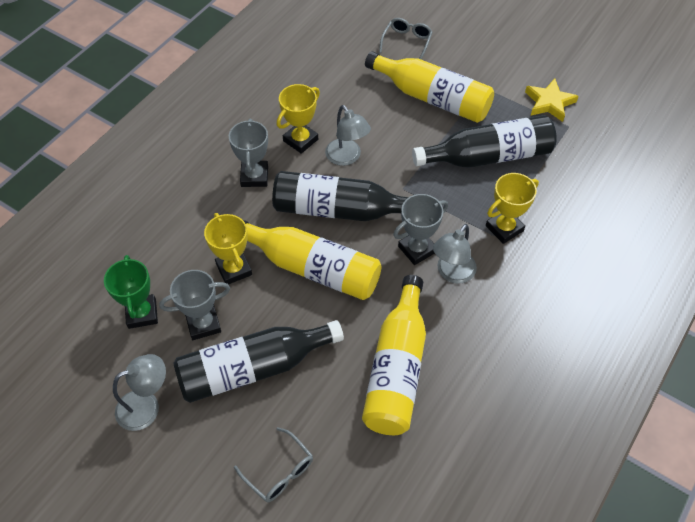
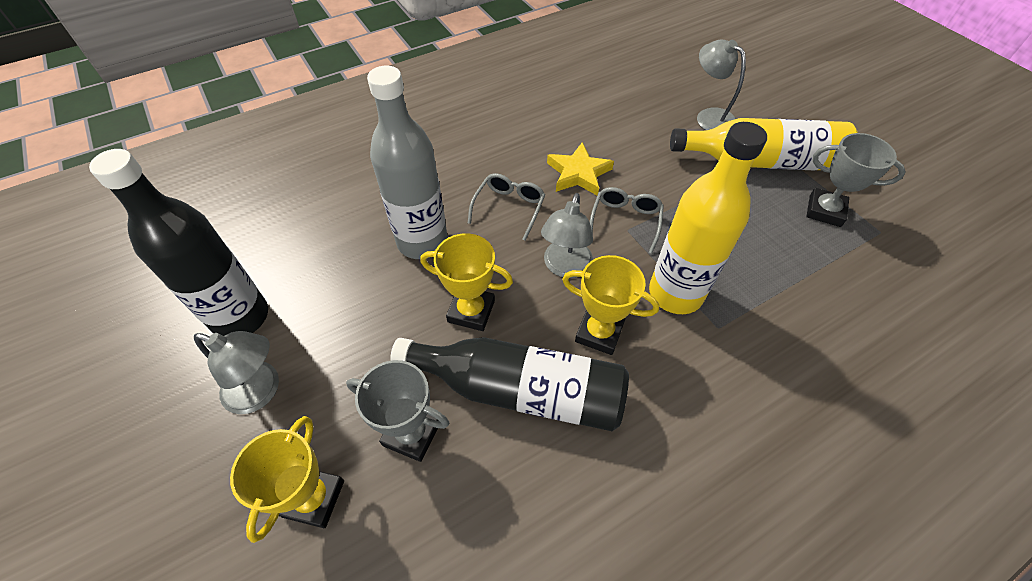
black bottle: 3 -> 2
green trophy: 1 -> 0
grey bottle: 0 -> 1
grey trophy: 3 -> 2
yellow bottle: 3 -> 2

